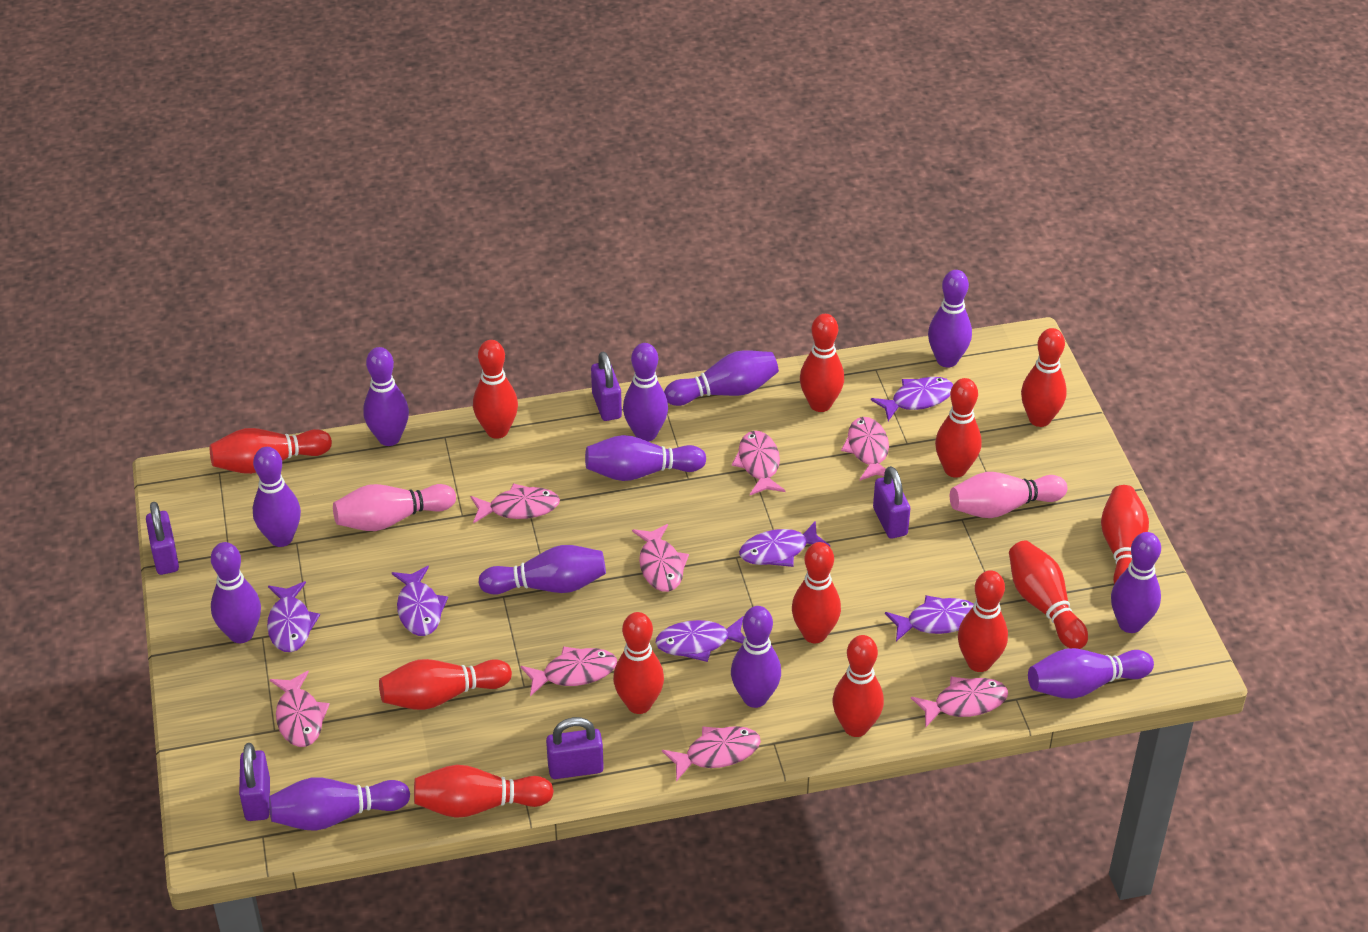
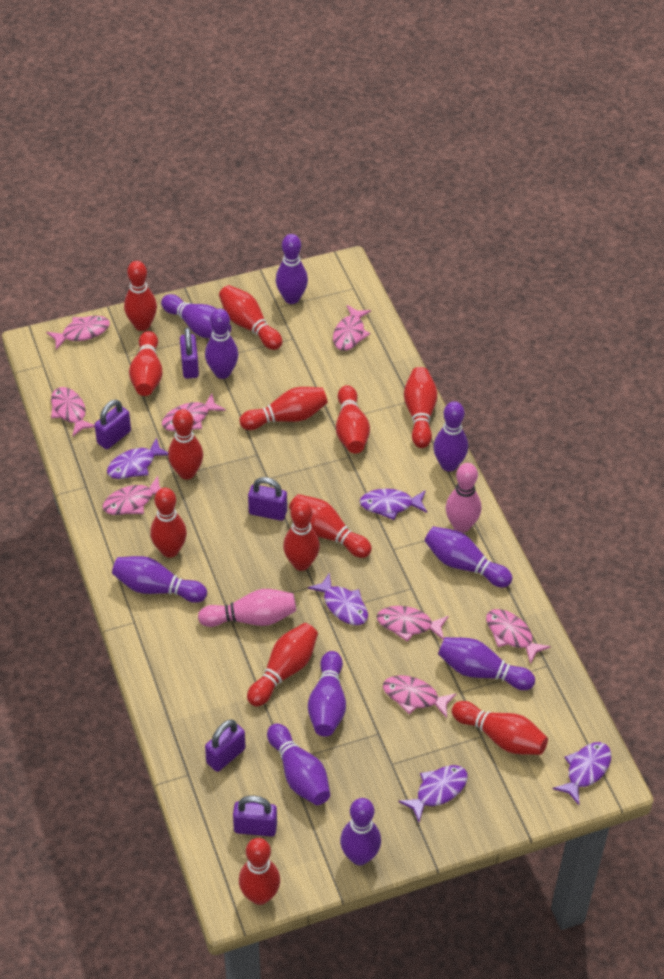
purple bowling pin: 12 -> 10
purple fish: 6 -> 5

